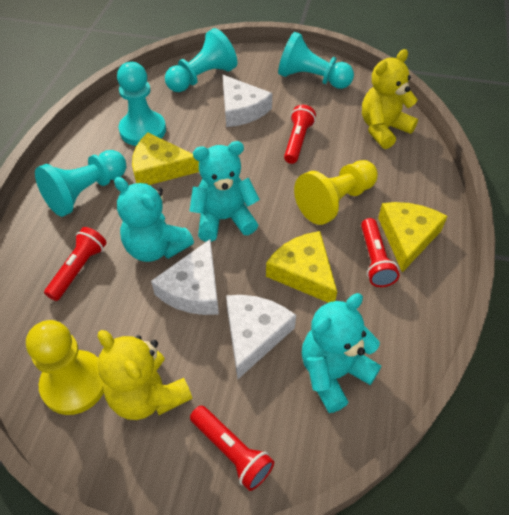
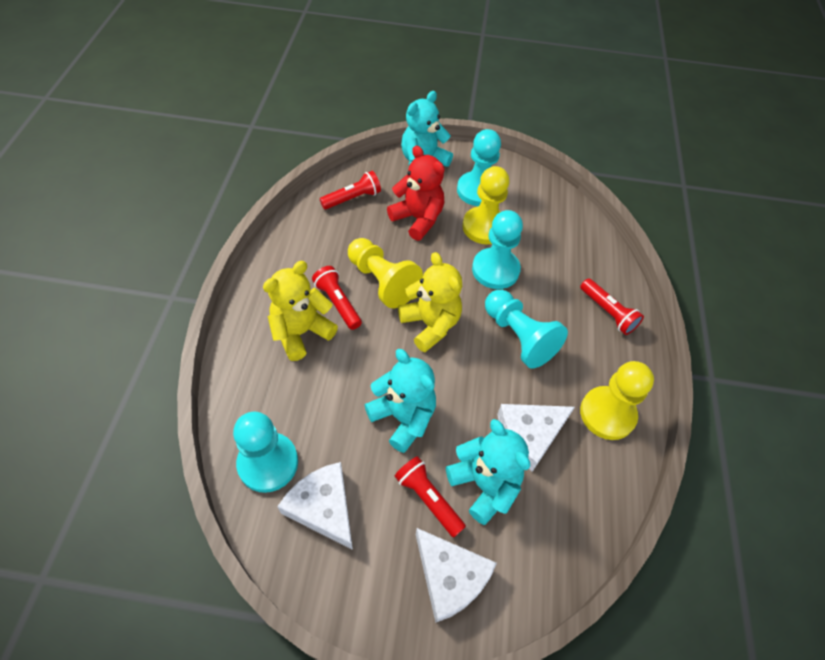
red teddy bear: 0 -> 1
yellow cheese: 3 -> 0
yellow pawn: 2 -> 3

